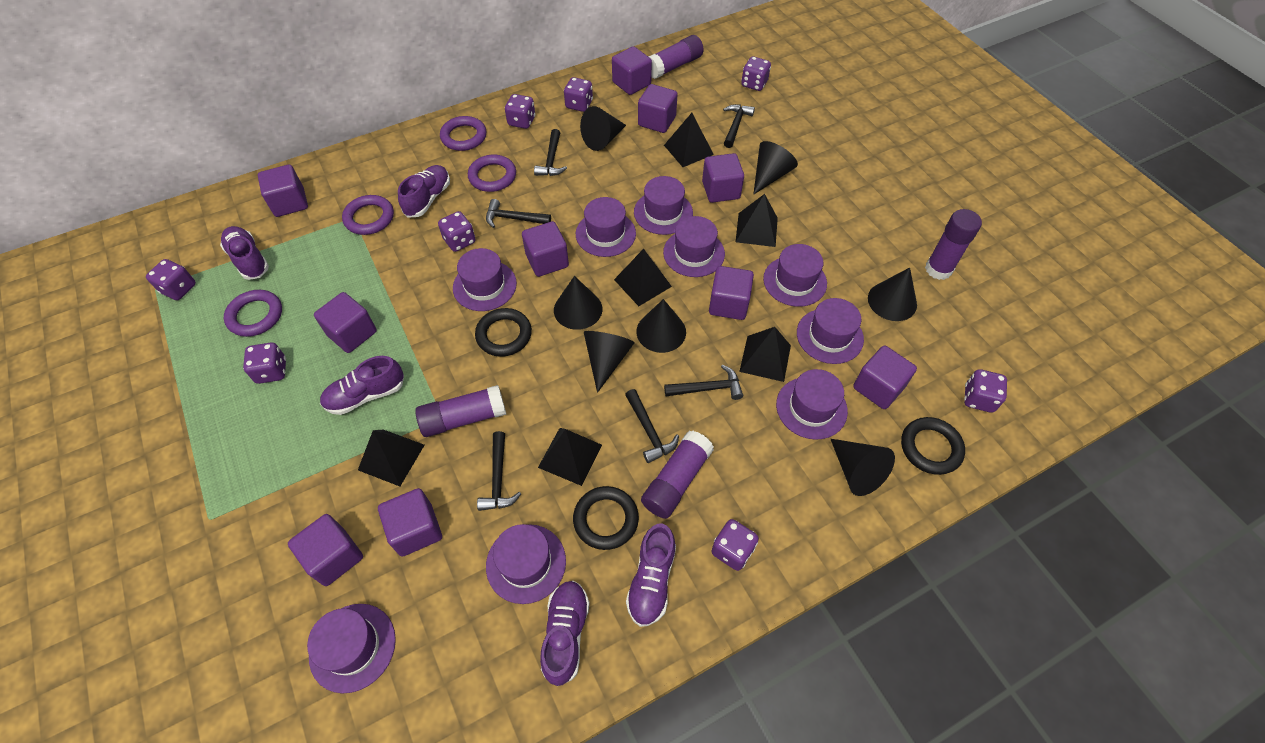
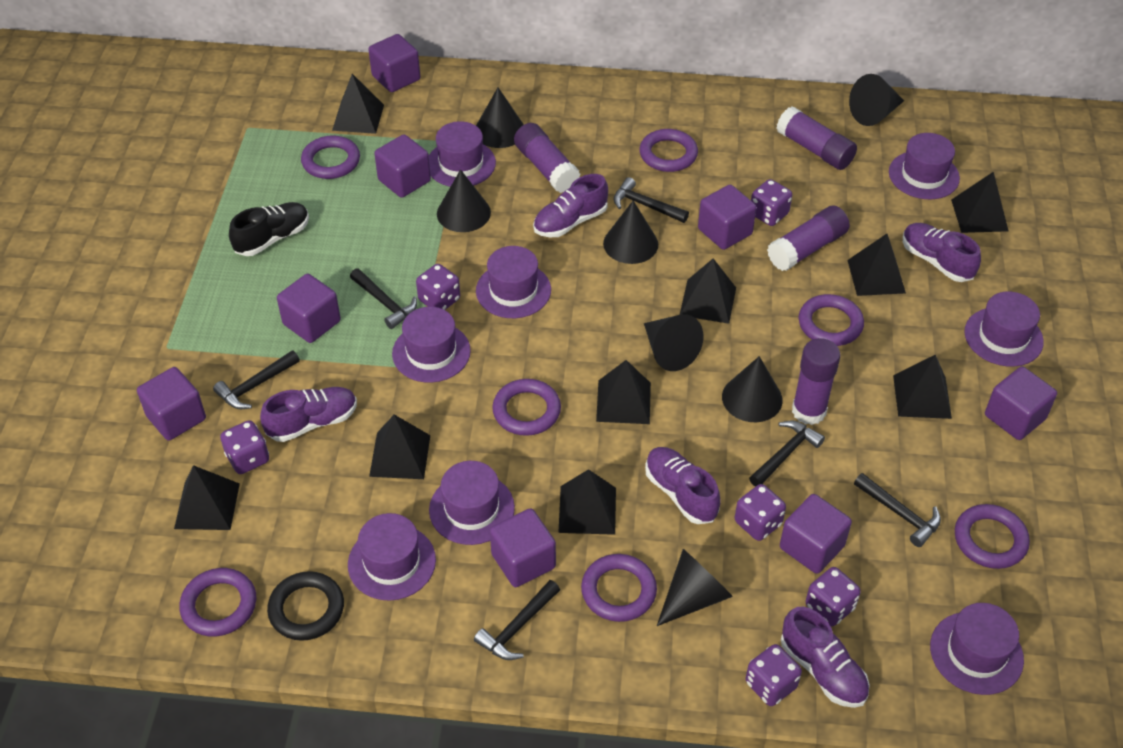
black pyramid: 6 -> 9
black ring: 3 -> 1
black shoe: 0 -> 1
purple cube: 10 -> 8
purple dice: 8 -> 6
purple hat: 9 -> 8
purple ring: 4 -> 7

